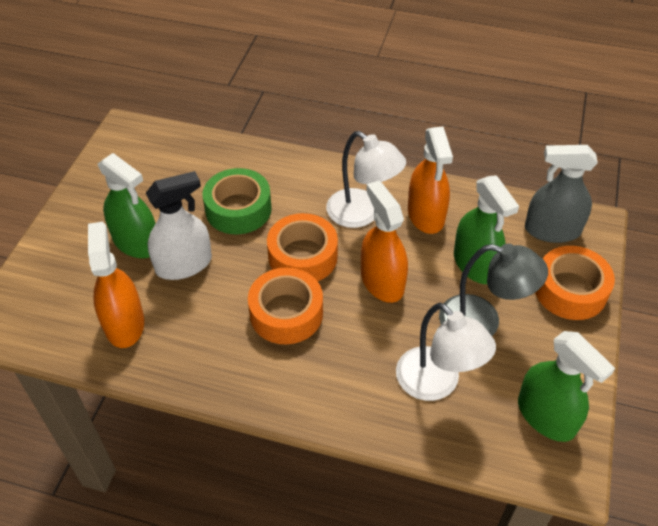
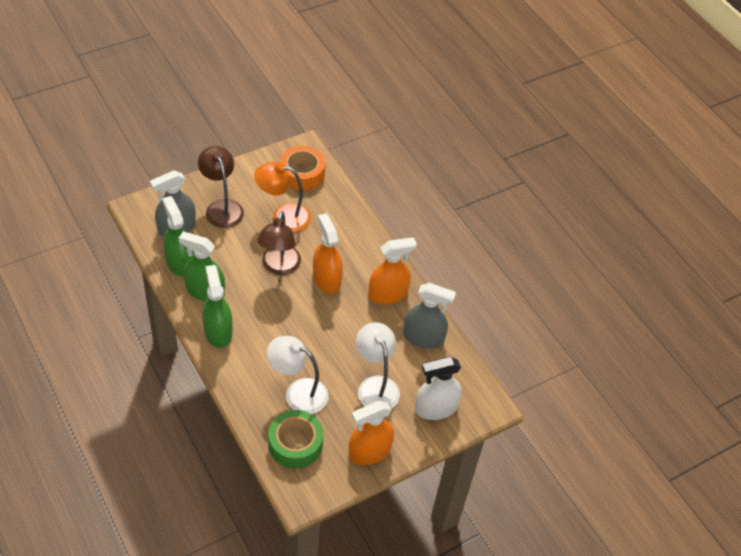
brown lamp: 0 -> 2
grey lamp: 1 -> 0
grey spray bottle: 1 -> 2
orange lamp: 0 -> 1
orange tape: 3 -> 1

